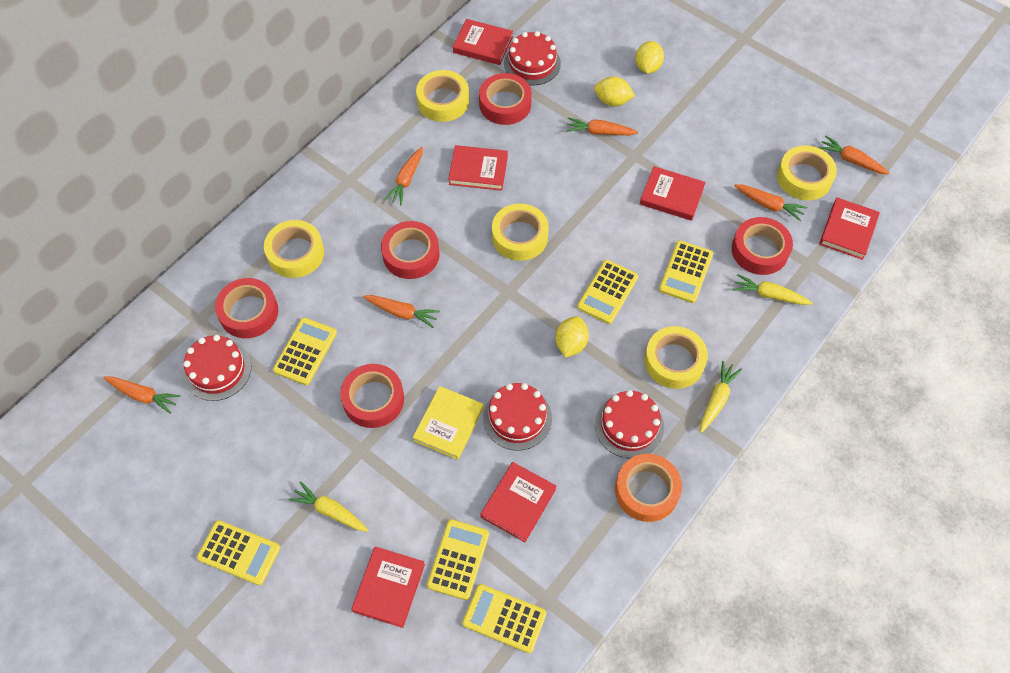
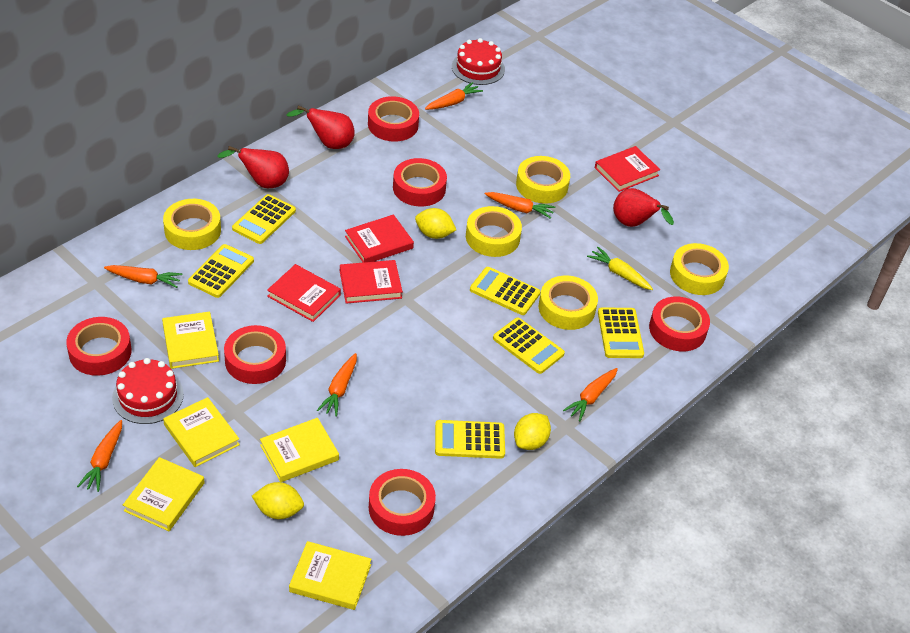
orange tape: 1 -> 0
red book: 6 -> 4
red cake: 4 -> 2
red pear: 0 -> 3
red tape: 5 -> 6
yellow book: 1 -> 5
yellow carrot: 3 -> 1

